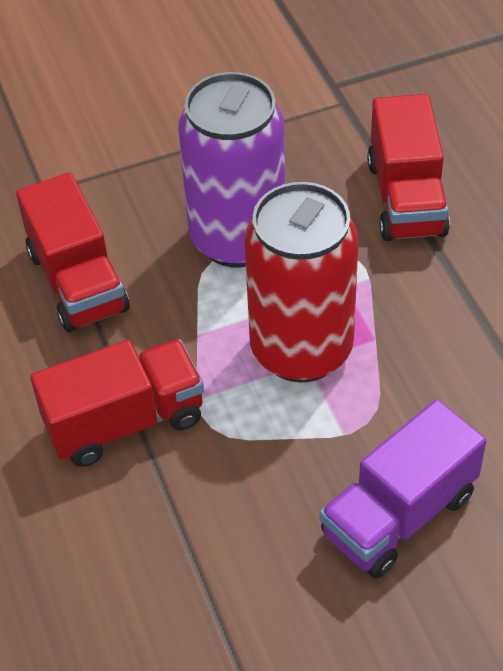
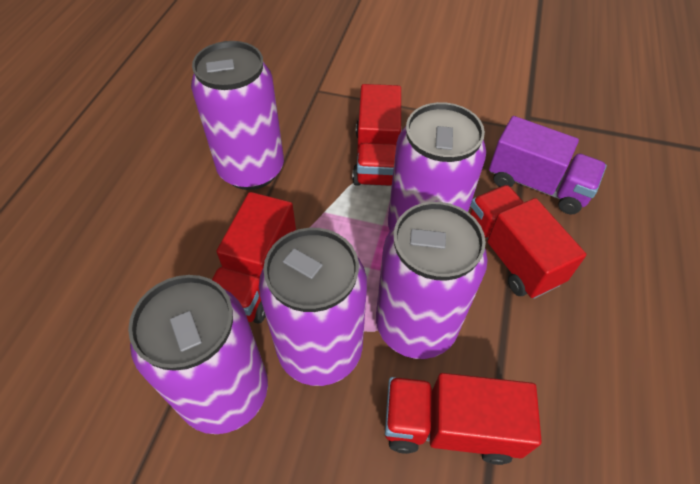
purple can: 1 -> 5
red can: 1 -> 0
red truck: 3 -> 4

